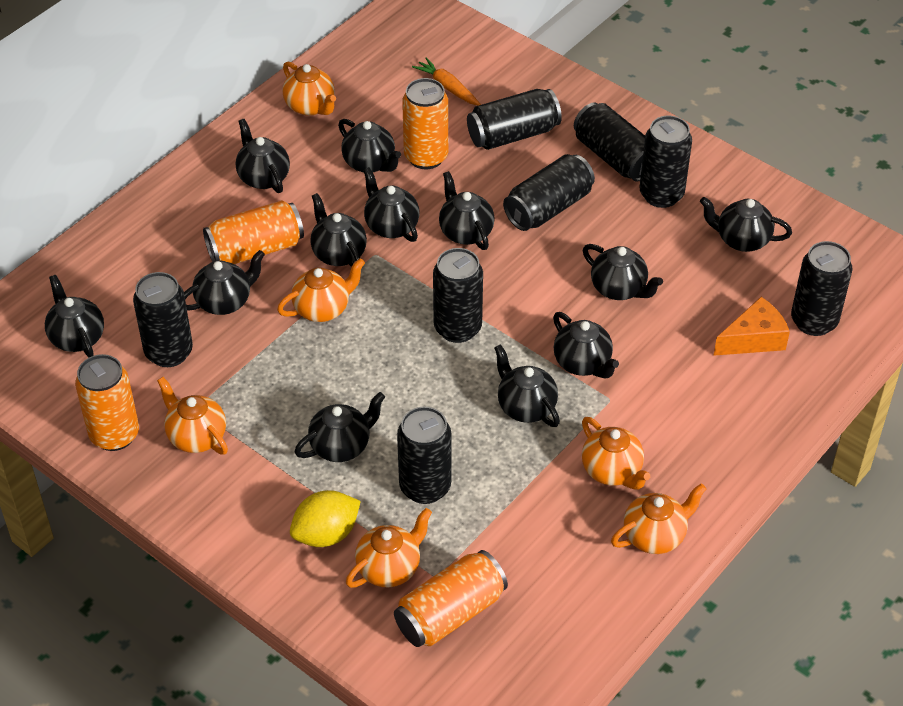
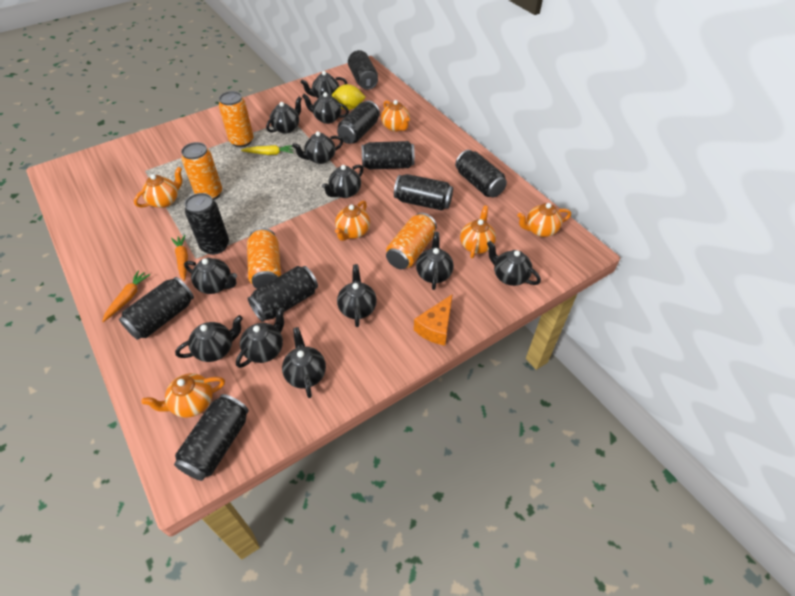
black can: 8 -> 9
orange carrot: 1 -> 2
yellow carrot: 0 -> 1

